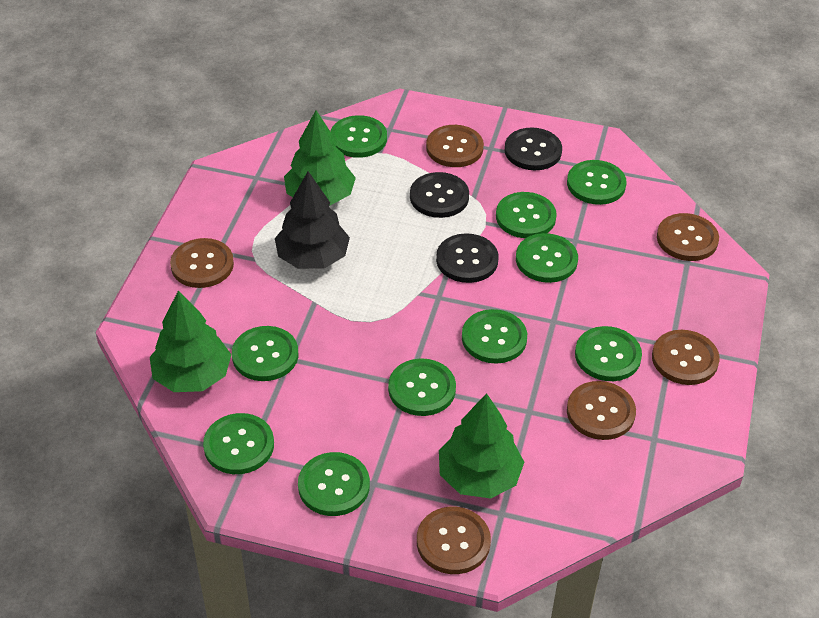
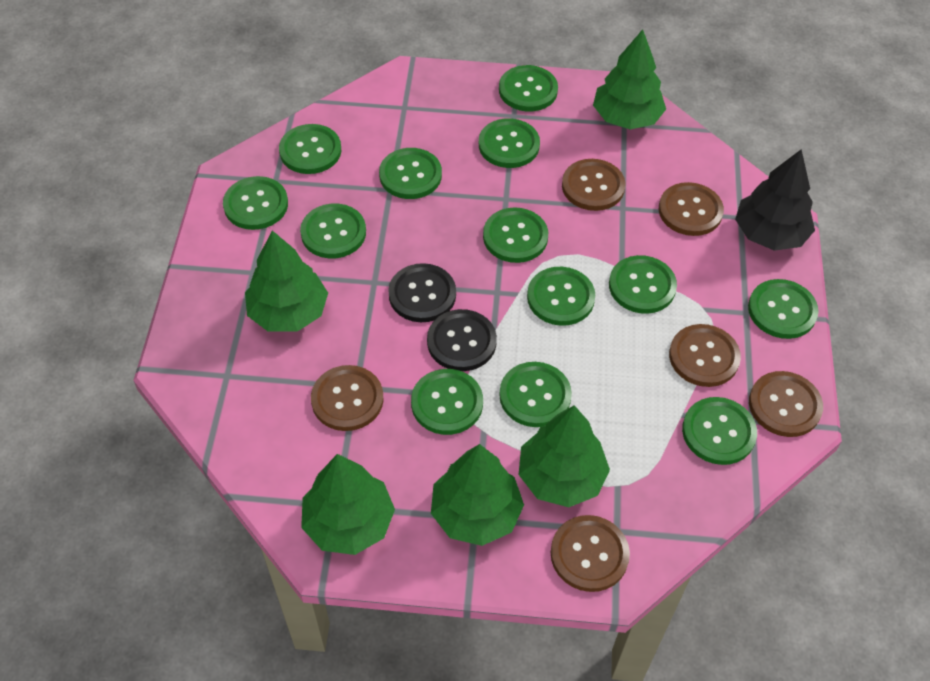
black button: 3 -> 2
green button: 10 -> 13
green tree: 3 -> 5

